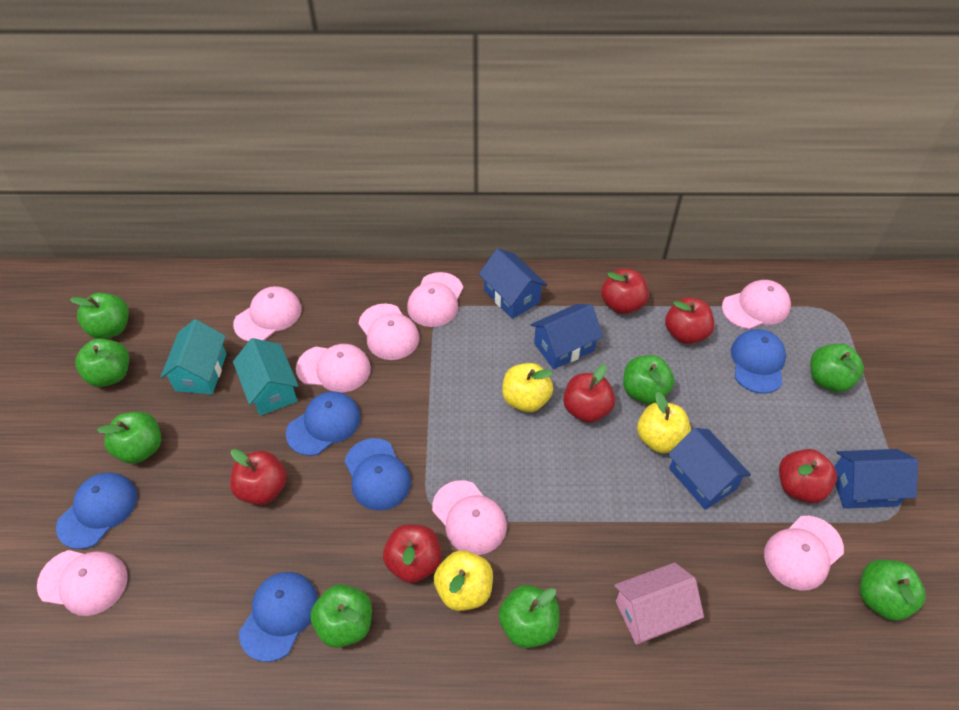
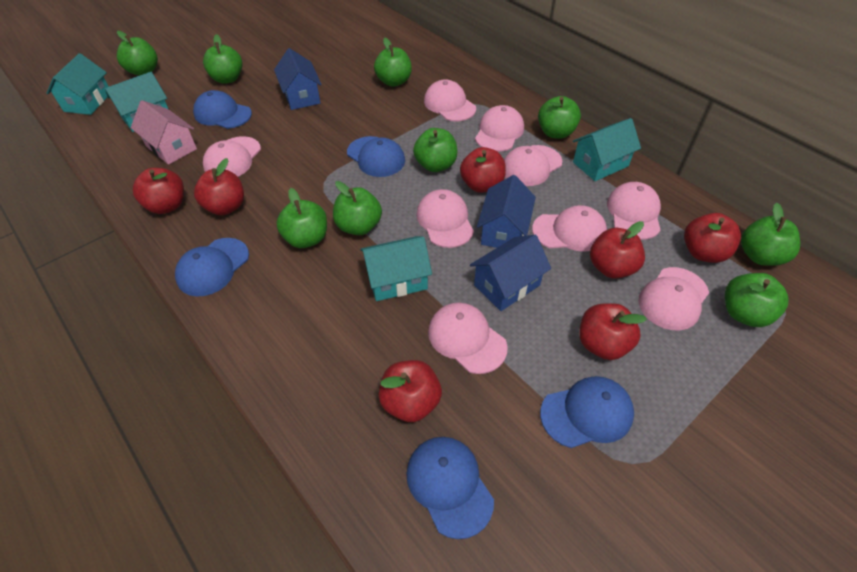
blue house: 4 -> 3
green apple: 8 -> 9
pink cap: 8 -> 9
red apple: 6 -> 7
turquoise house: 2 -> 4
yellow apple: 3 -> 0

